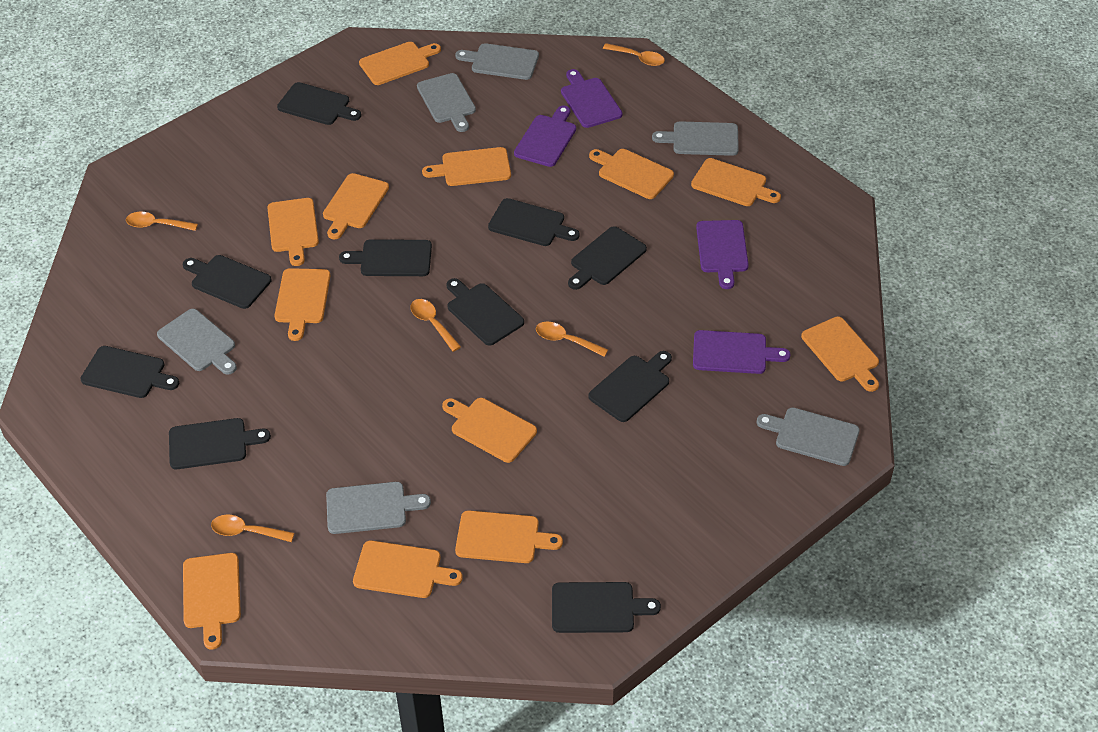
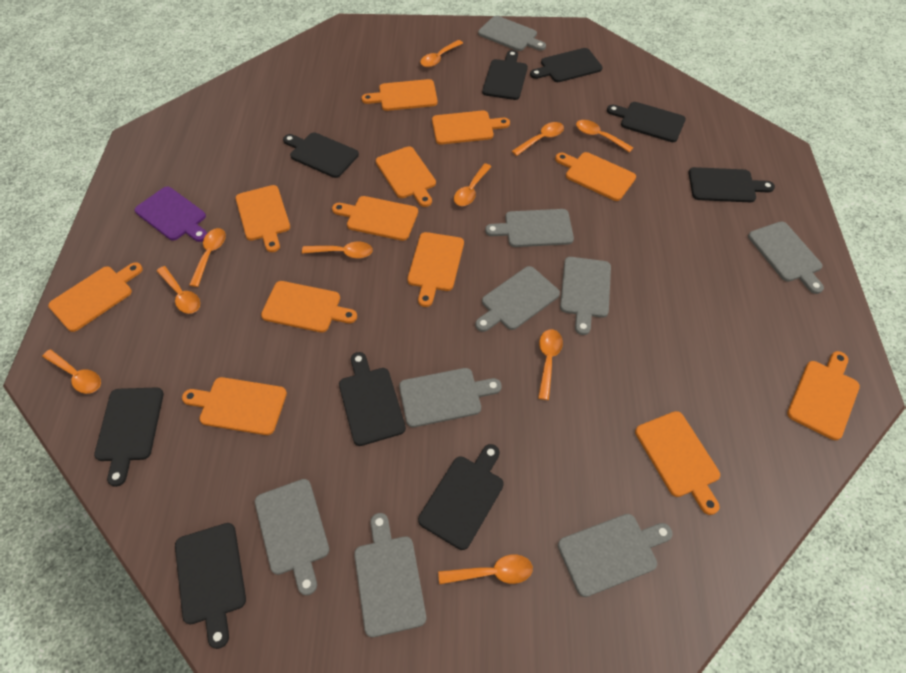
black cutting board: 10 -> 9
grey cutting board: 6 -> 9
orange spoon: 5 -> 10
purple cutting board: 4 -> 1

